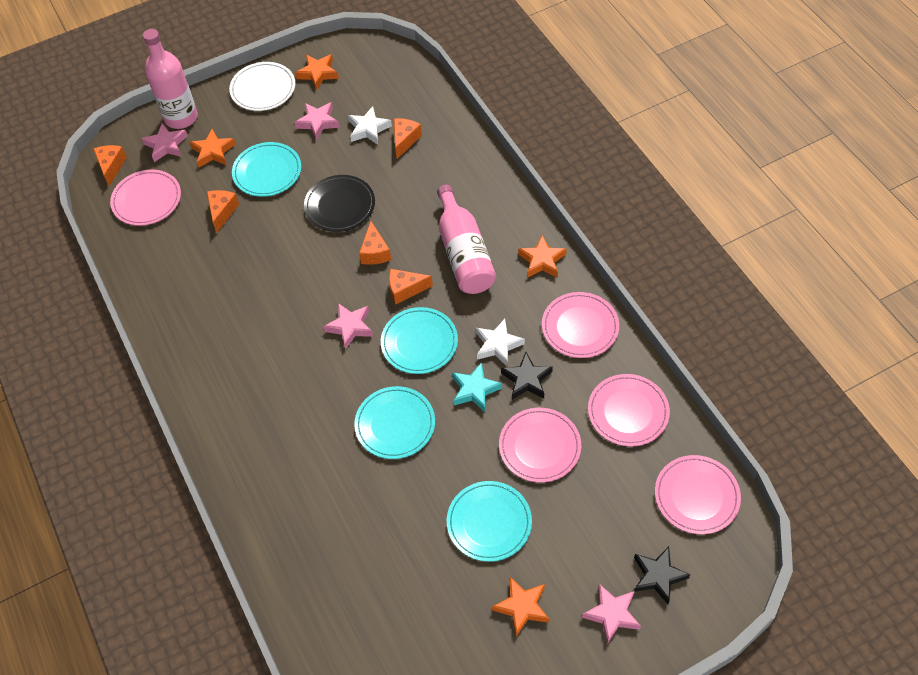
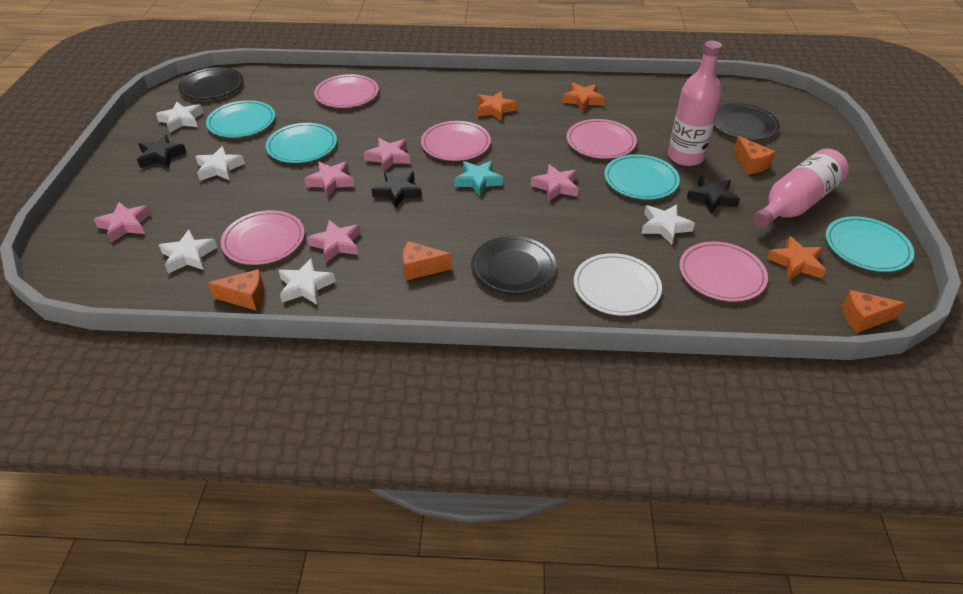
black plate: 1 -> 3
black star: 2 -> 3
orange cheese: 5 -> 4
orange star: 4 -> 3
pink star: 4 -> 5
white star: 2 -> 5

